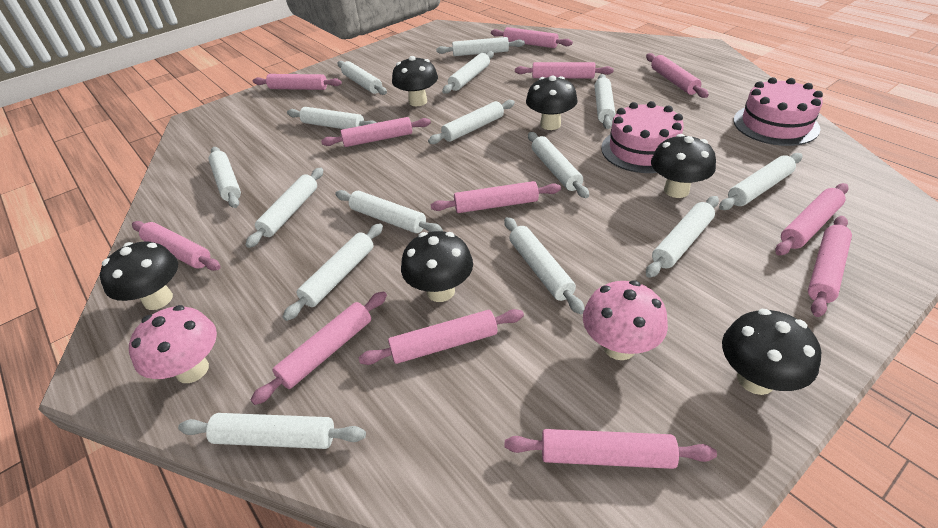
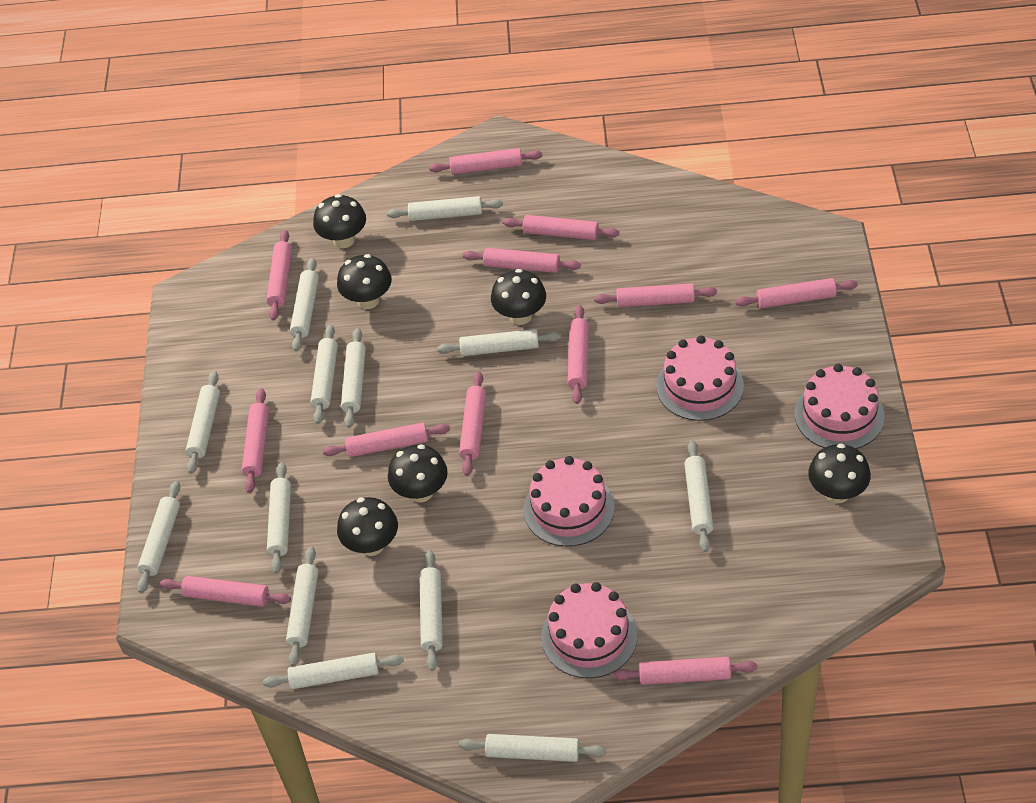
pink cake: 2 -> 4
pink mushroom: 2 -> 0
white rolling pin: 15 -> 13

